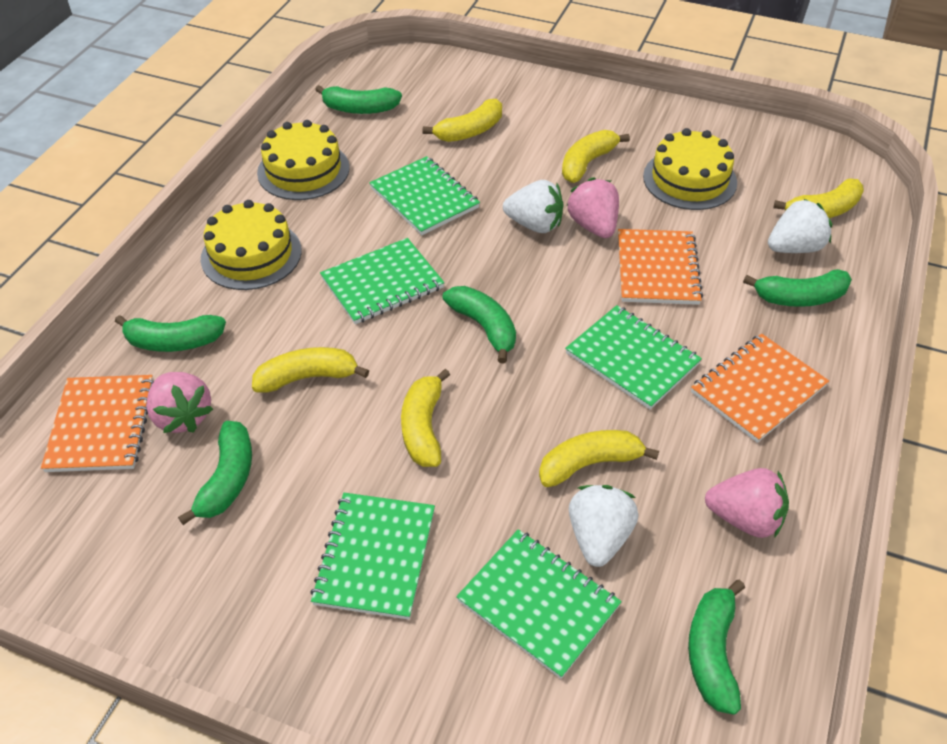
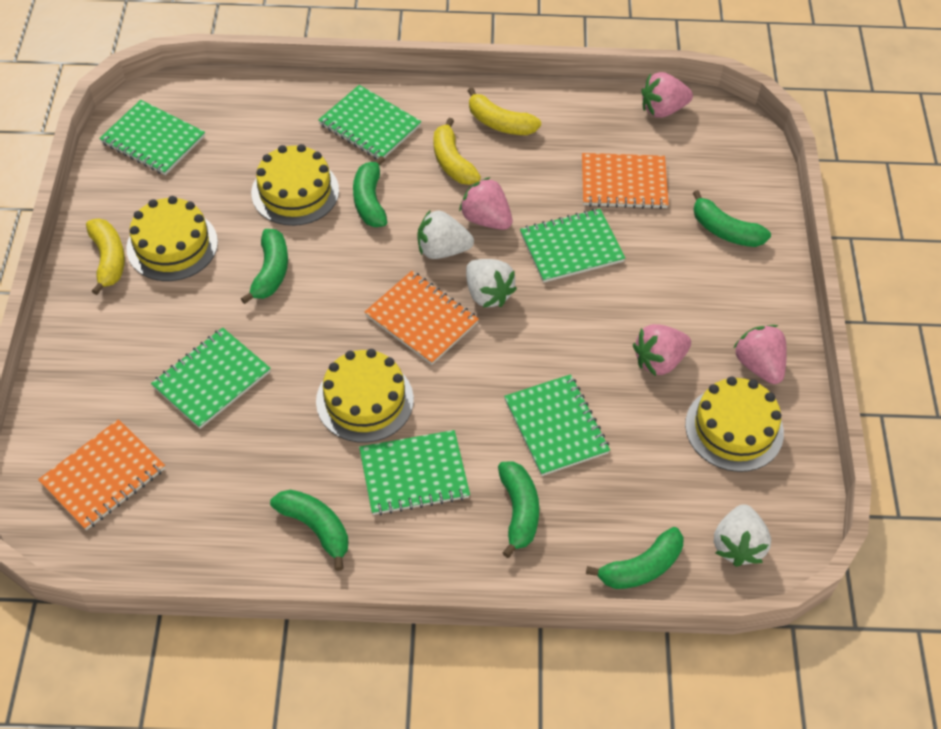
green notebook: 5 -> 6
pink strawberry: 3 -> 4
yellow banana: 6 -> 3
yellow cake: 3 -> 4

